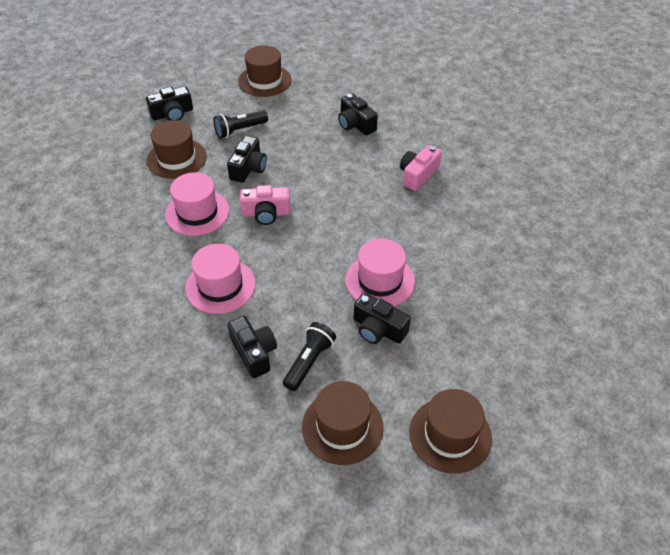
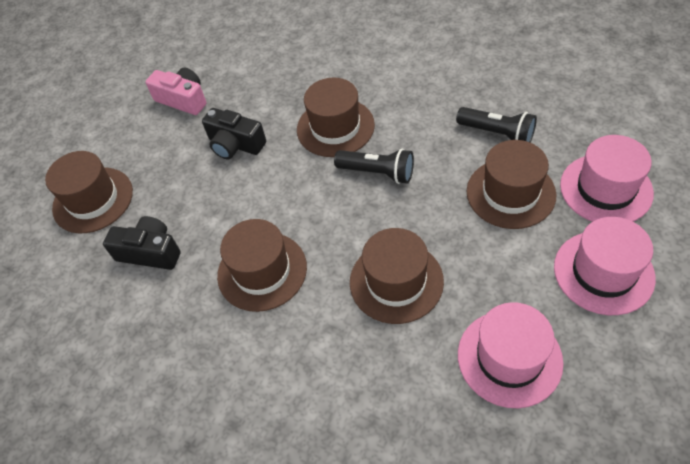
black camera: 5 -> 2
brown hat: 4 -> 5
pink camera: 2 -> 1

